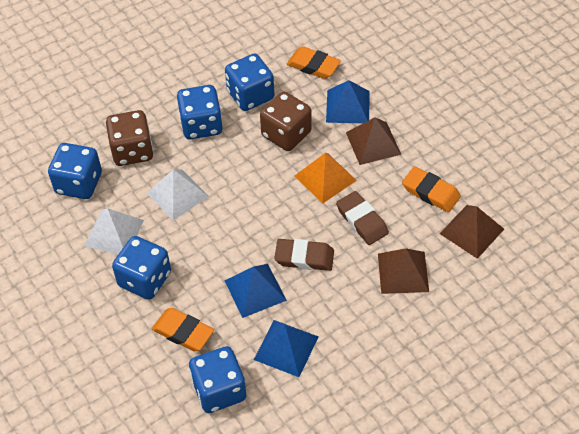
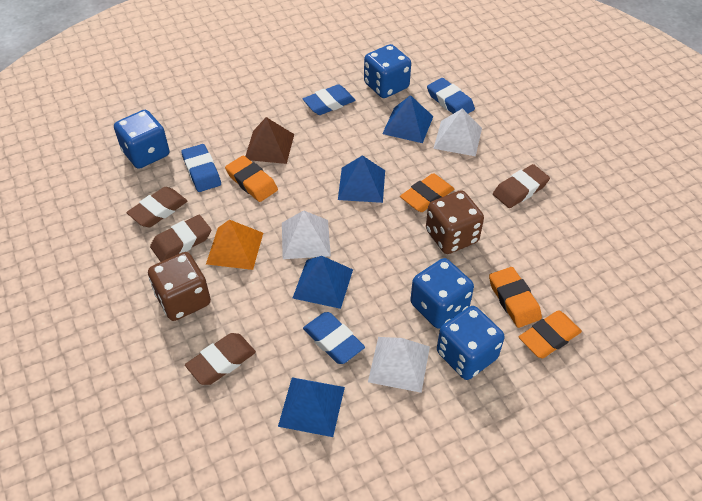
blue dice: 5 -> 4
blue eraser: 0 -> 4
blue pyramid: 3 -> 4
brown eraser: 2 -> 4
brown pyramid: 3 -> 1
orange eraser: 3 -> 4
white pyramid: 2 -> 3

